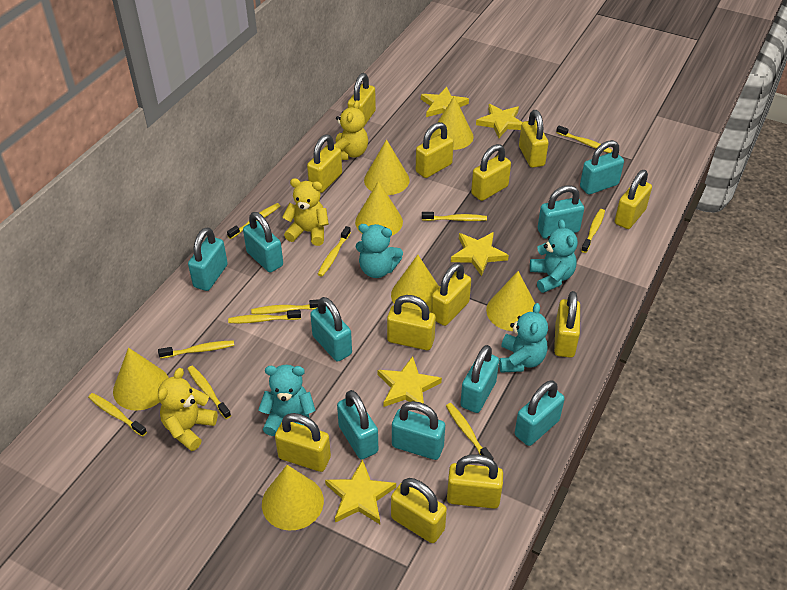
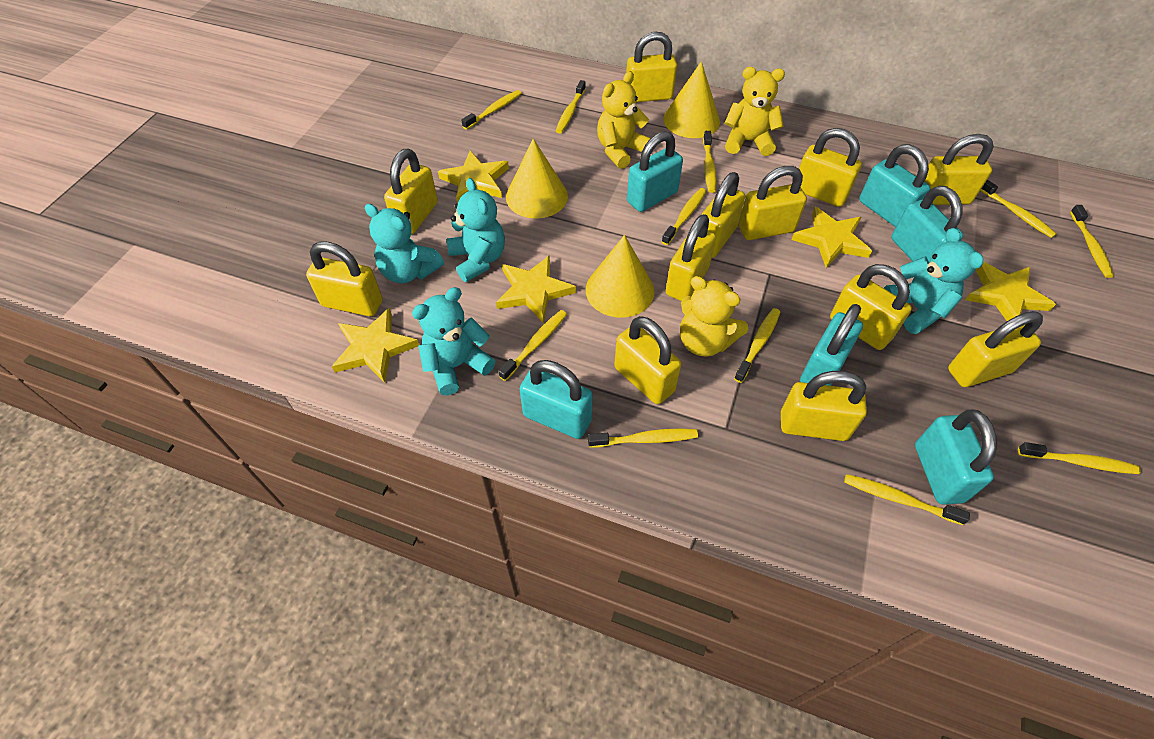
turquoise padlock: 9 -> 6
yellow cone: 7 -> 3

